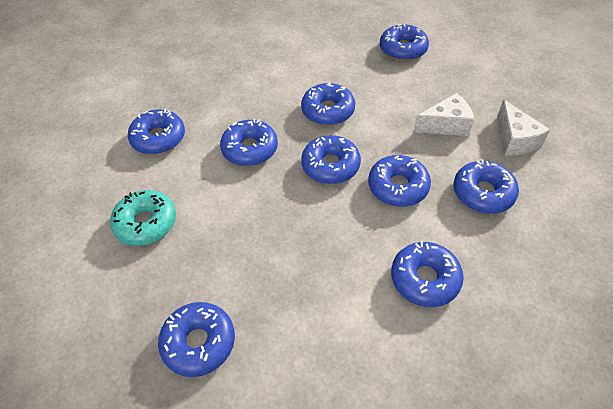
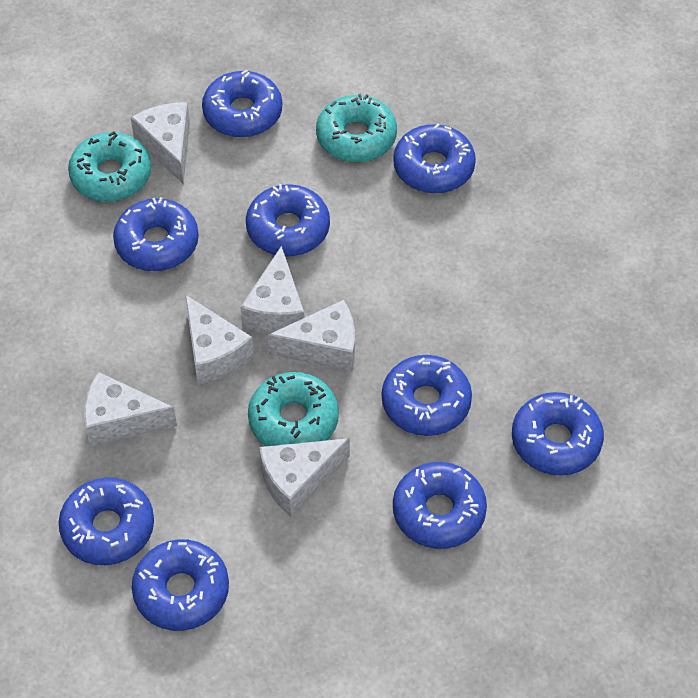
turquoise donut: 1 -> 3
white cheese: 2 -> 6

